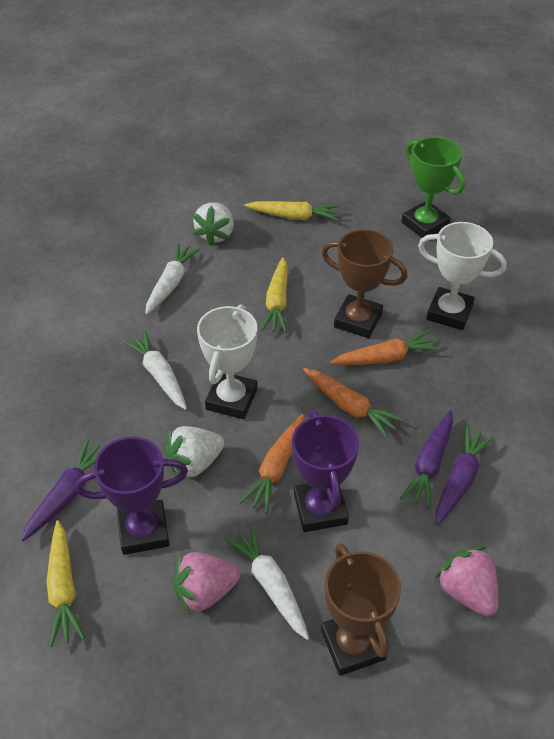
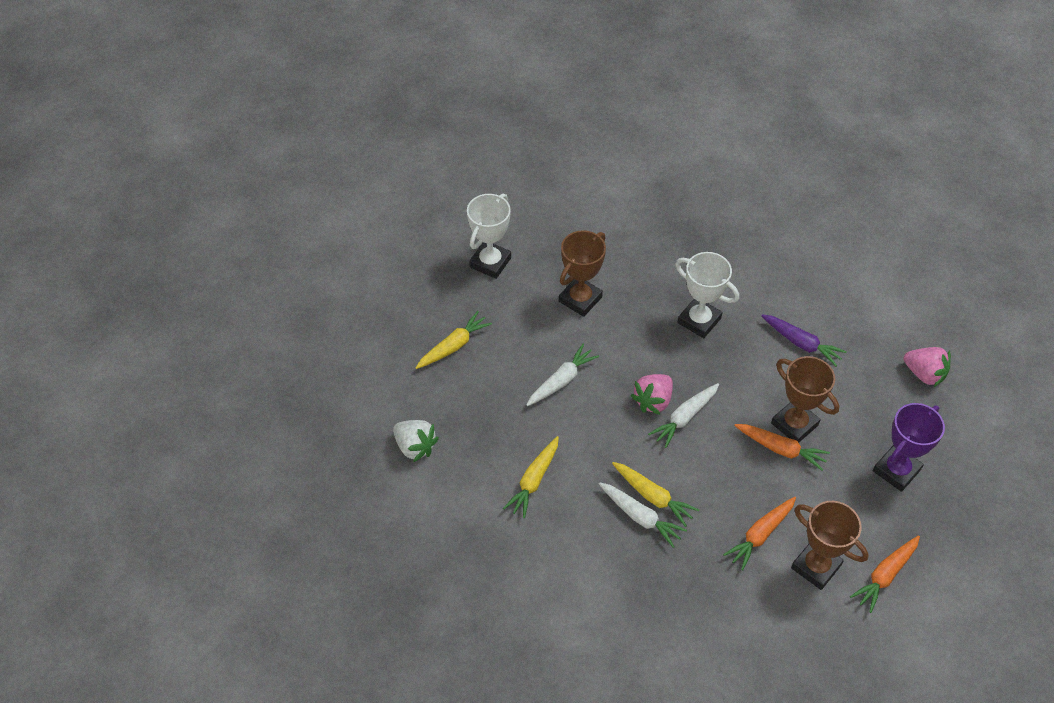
brown trophy: 2 -> 3
green trophy: 1 -> 0
purple carrot: 3 -> 1
purple trophy: 2 -> 1
white strawberry: 2 -> 1

